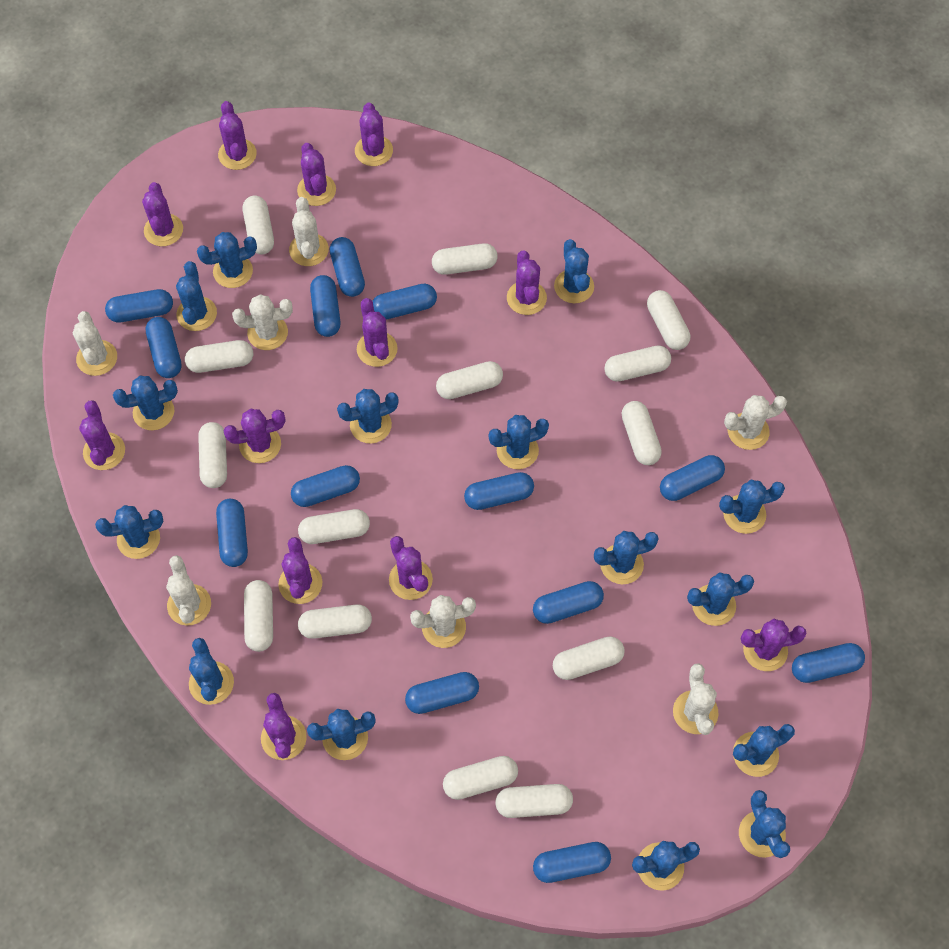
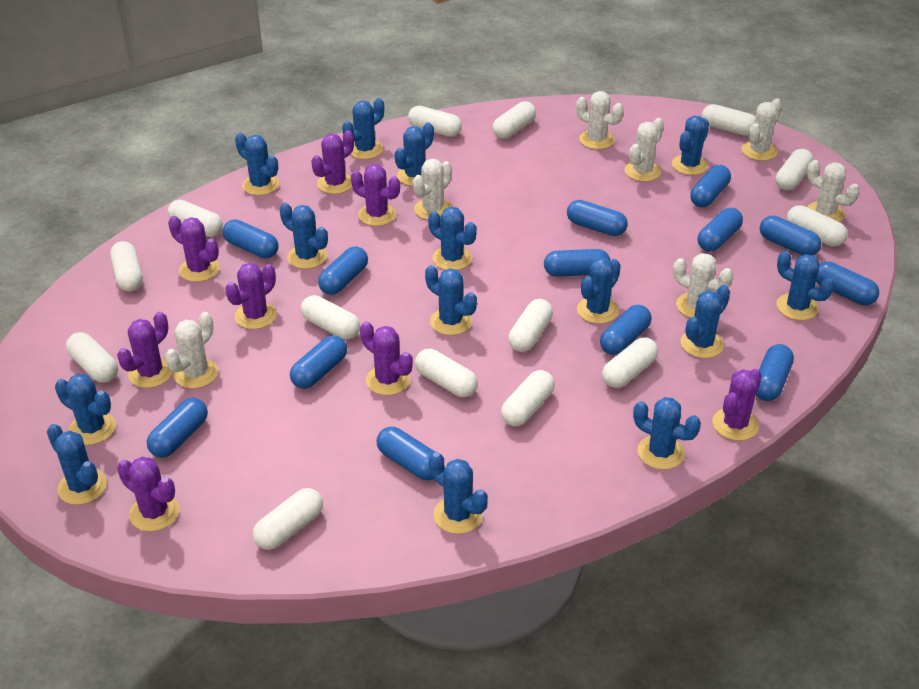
blue cactus: 15 -> 14
purple cactus: 12 -> 8

